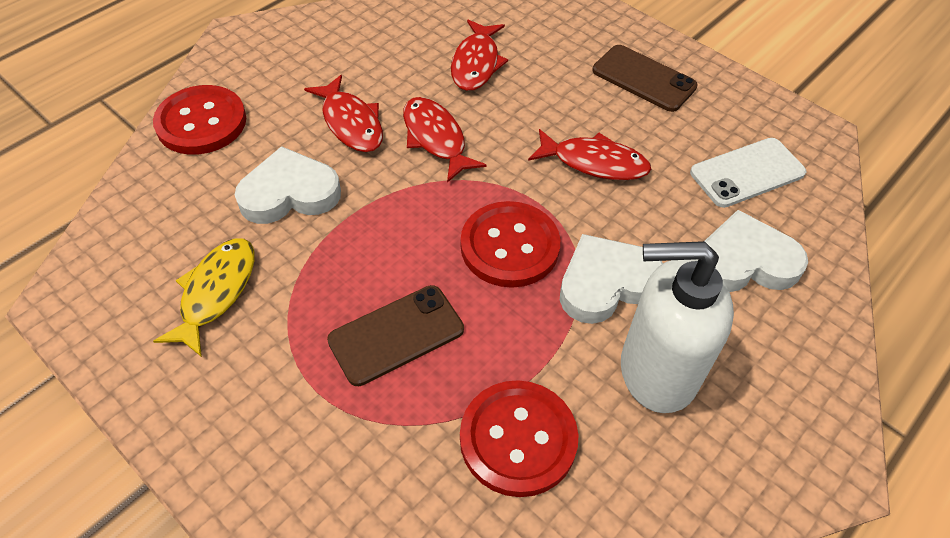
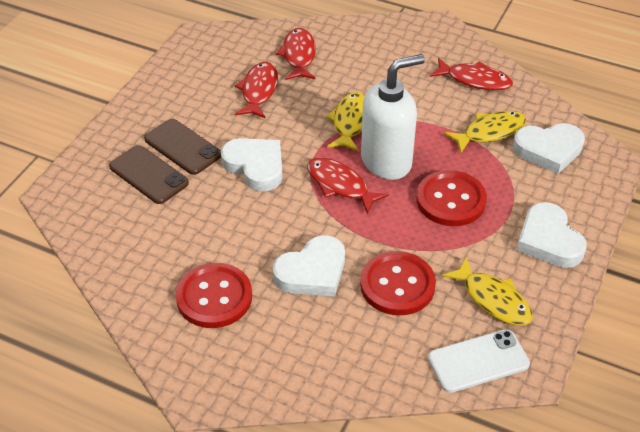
white heart: 3 -> 4
yellow fish: 1 -> 3

